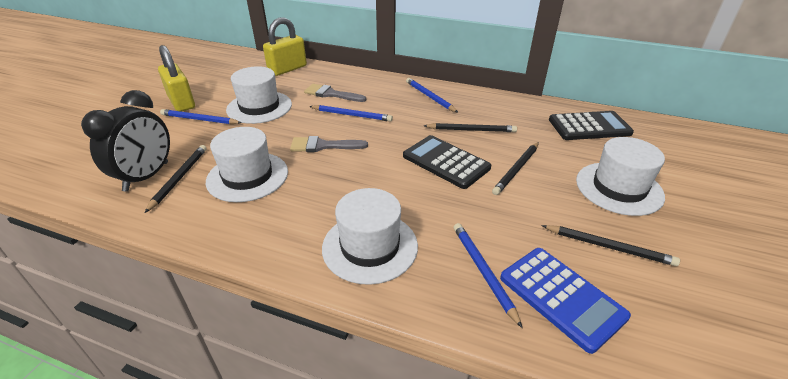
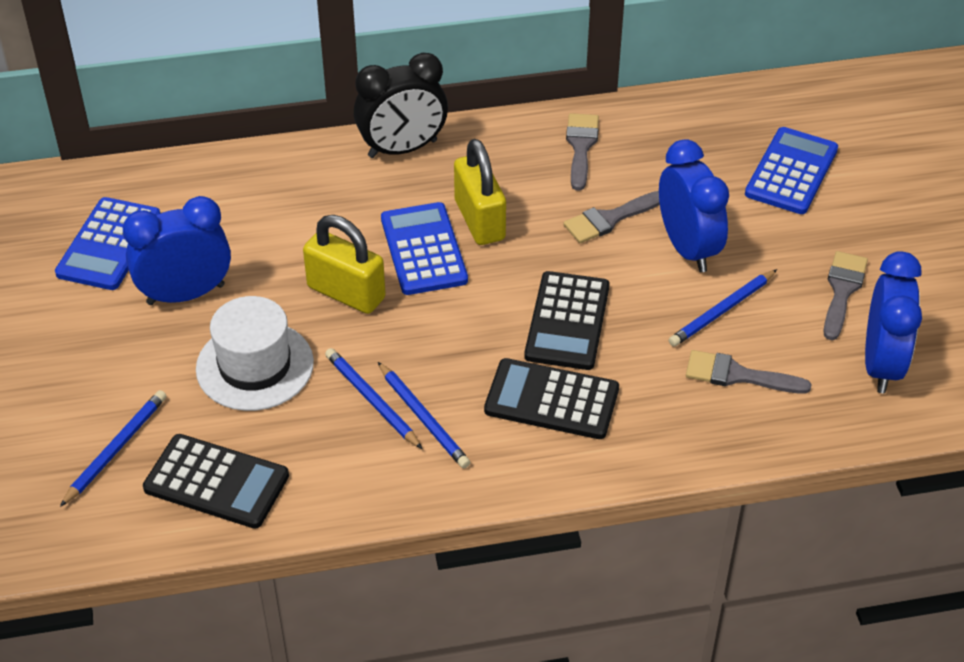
black calculator: 2 -> 3
black pencil: 4 -> 0
blue calculator: 1 -> 3
blue clock: 0 -> 3
grey brush: 2 -> 4
white hat: 4 -> 1

